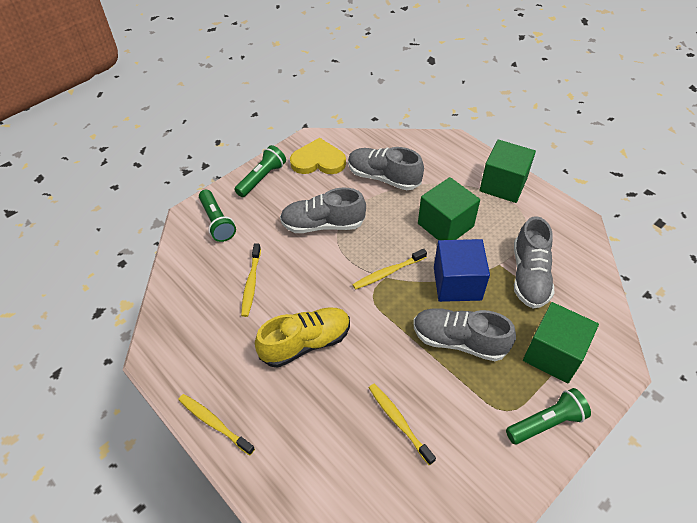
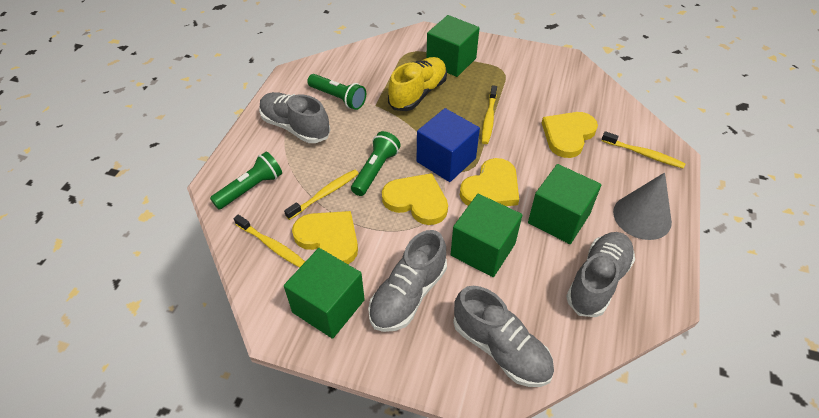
green cube: 3 -> 4
grey cone: 0 -> 1
yellow heart: 1 -> 4

